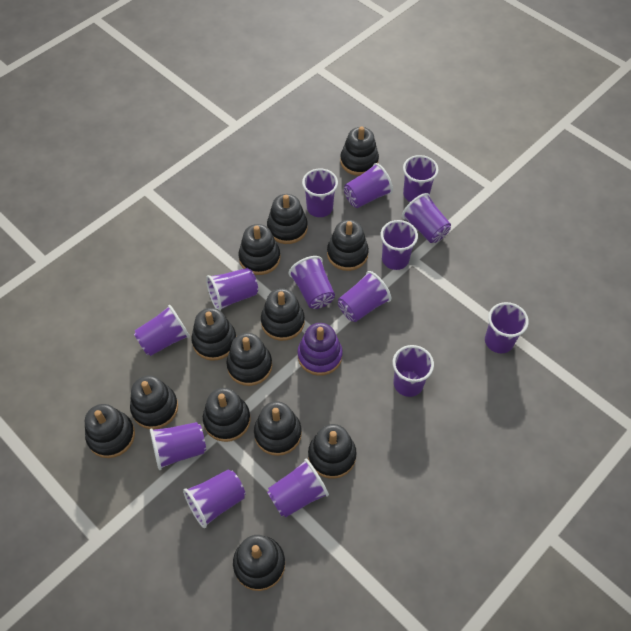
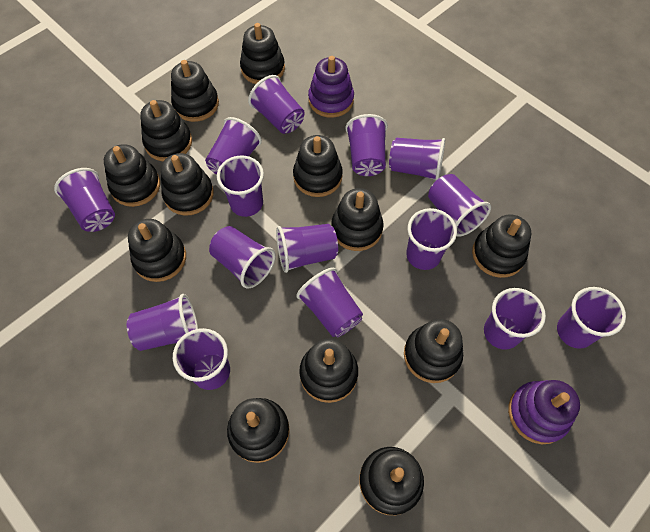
purple cup: 14 -> 15
purple stacking toy: 1 -> 2

